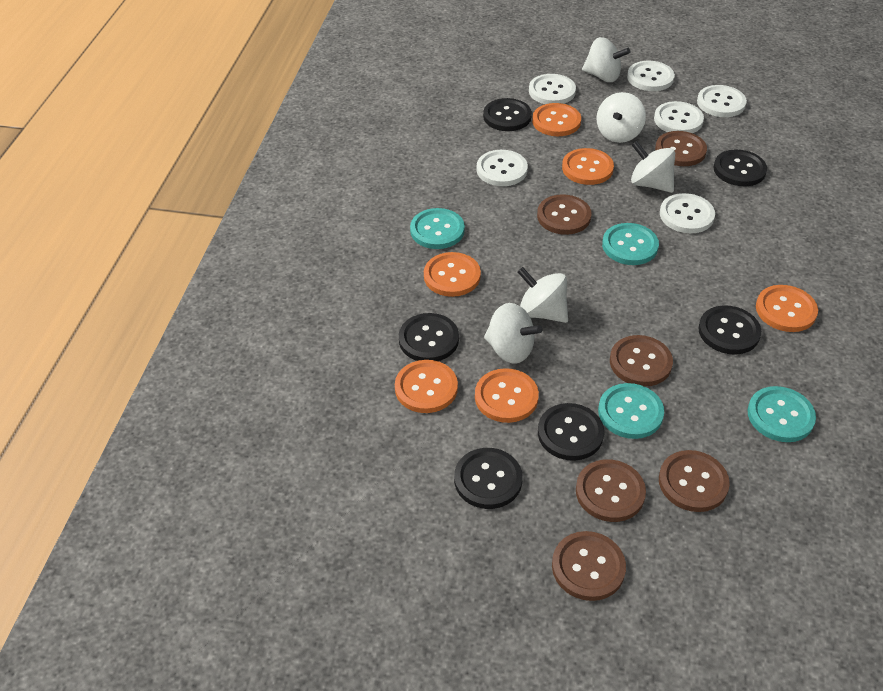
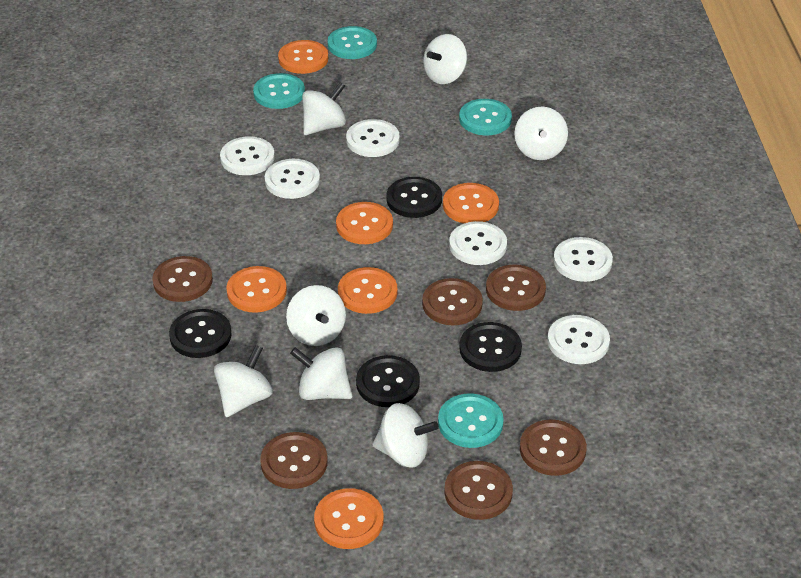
black button: 6 -> 4
white spinning top: 5 -> 7

